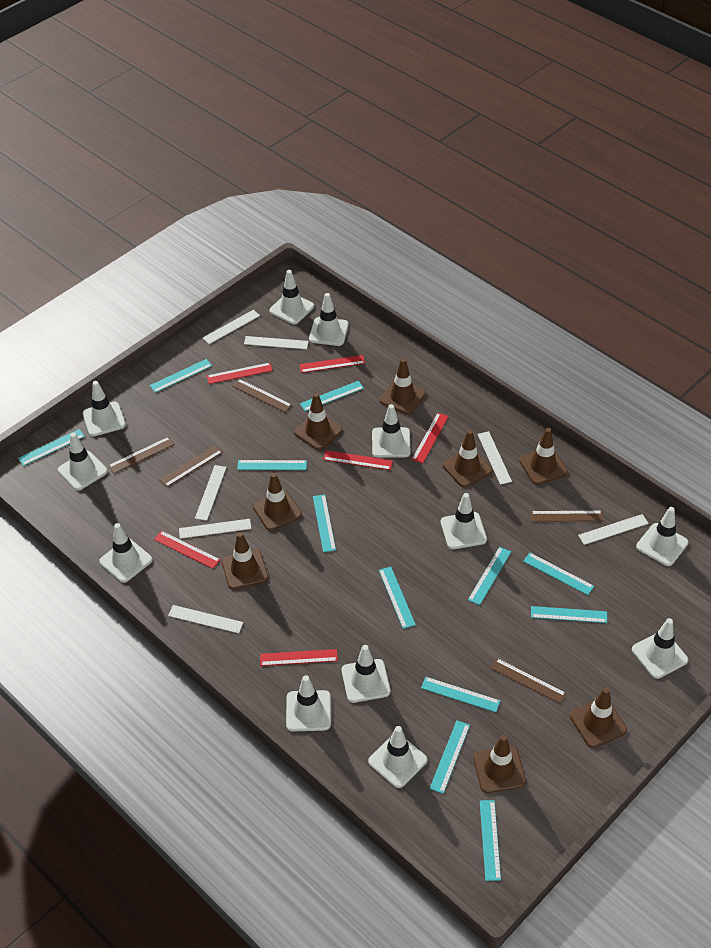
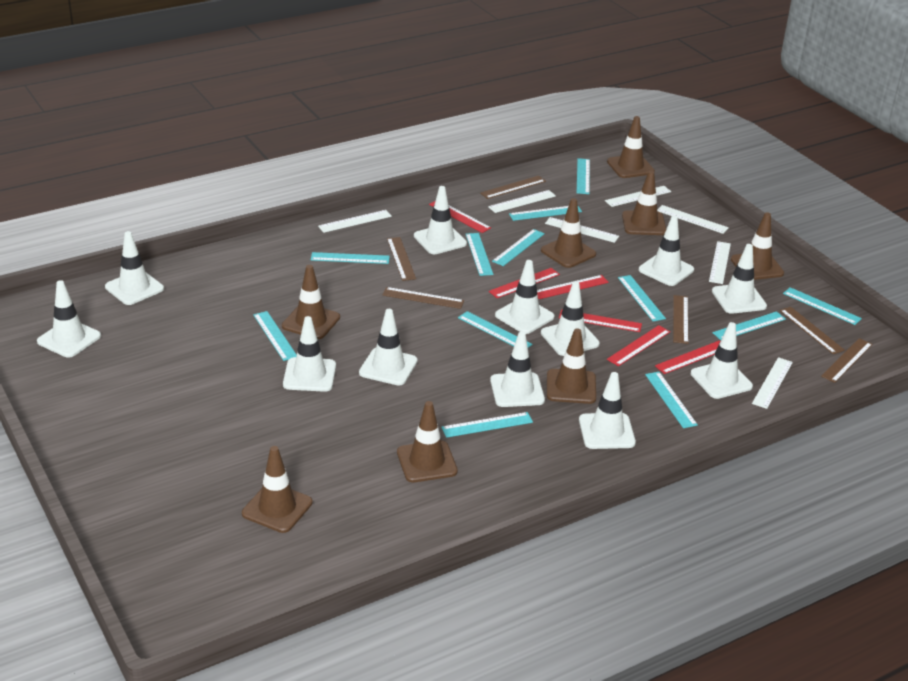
brown ruler: 5 -> 6

